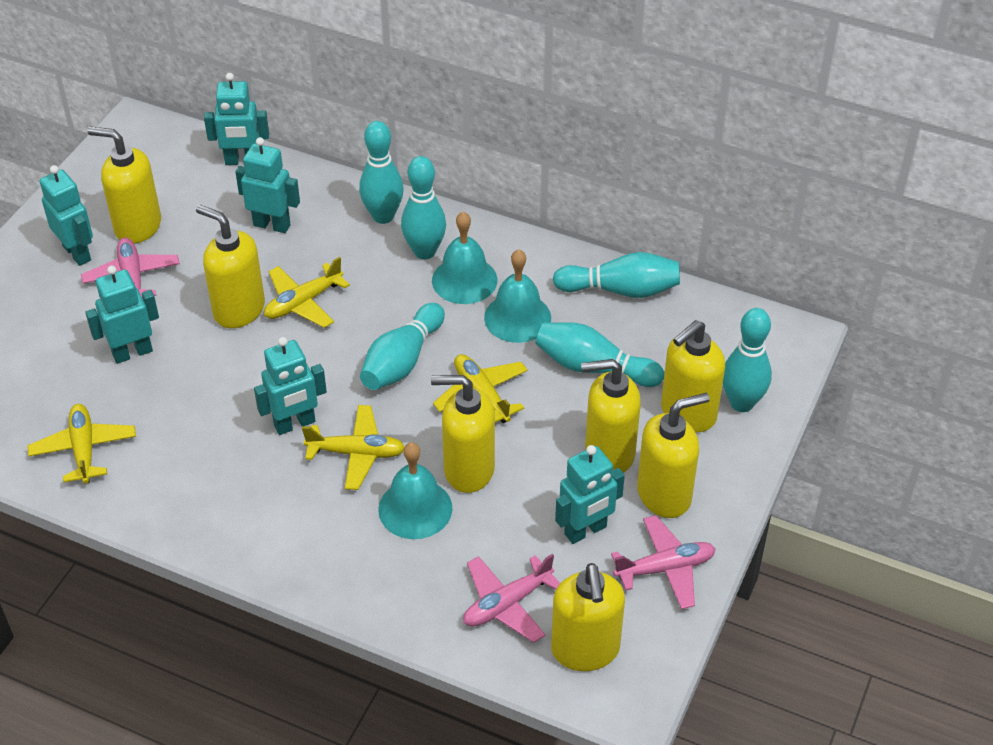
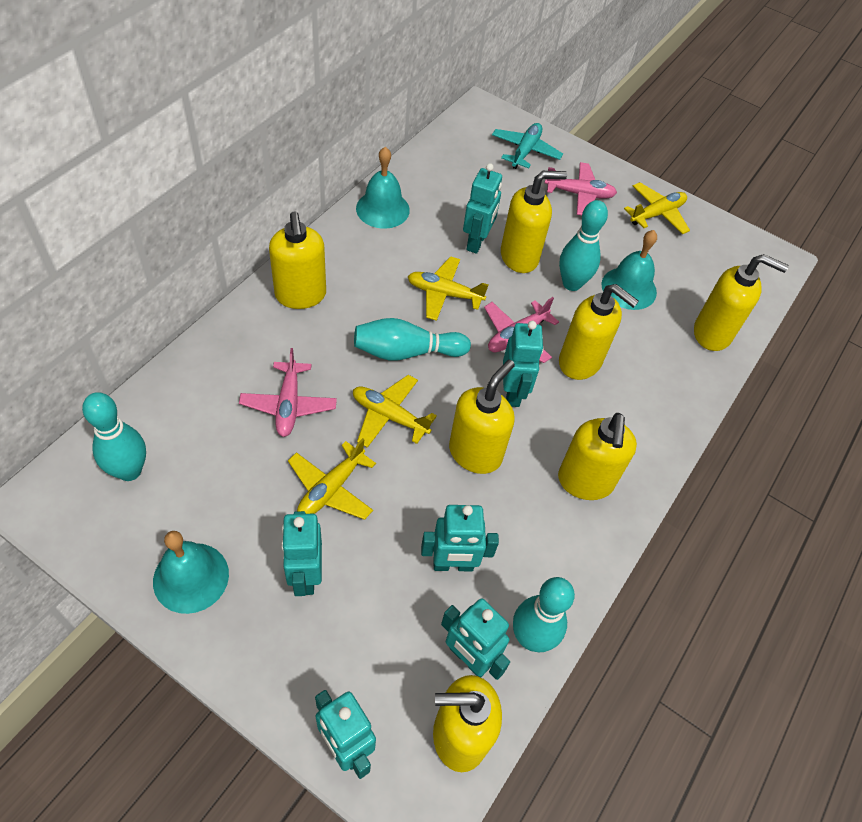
turquoise bowling pin: 6 -> 4
turquoise plane: 0 -> 1

